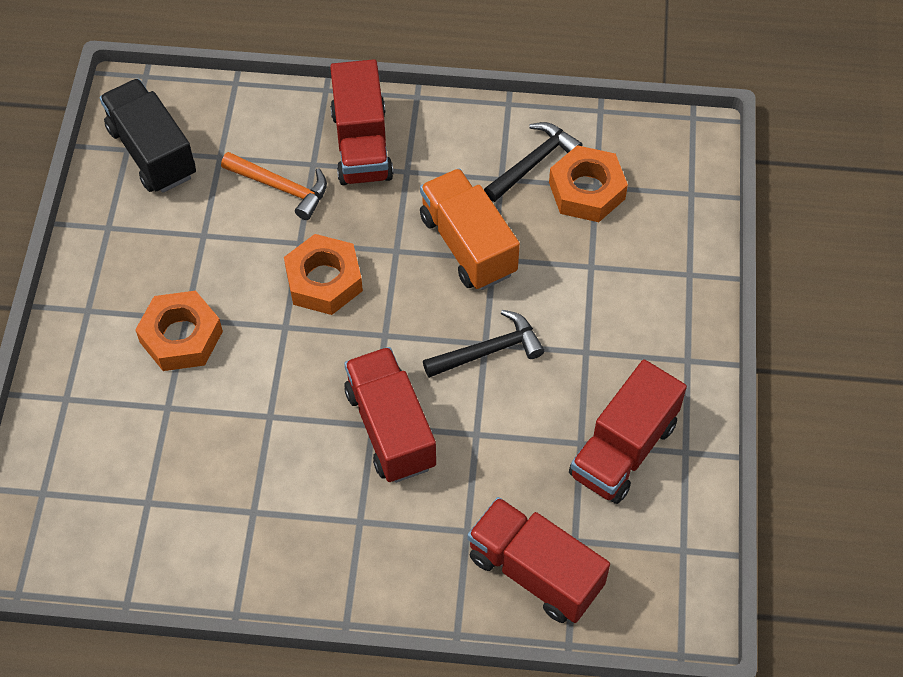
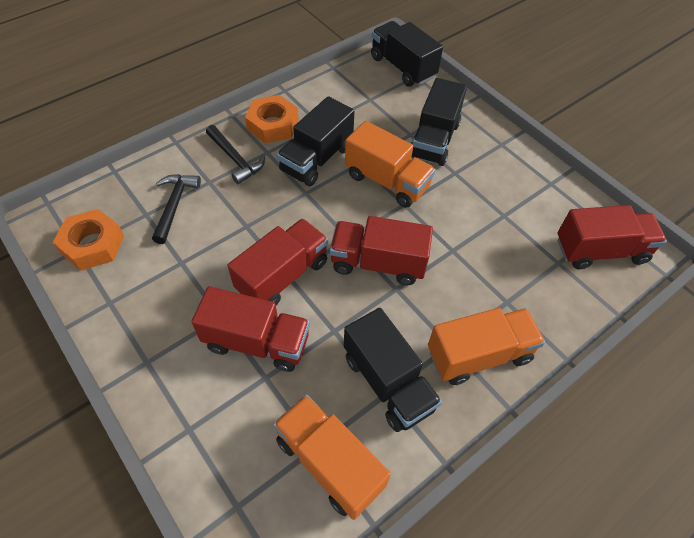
black truck: 1 -> 4
orange hammer: 1 -> 0
orange nut: 3 -> 2
orange truck: 1 -> 3

